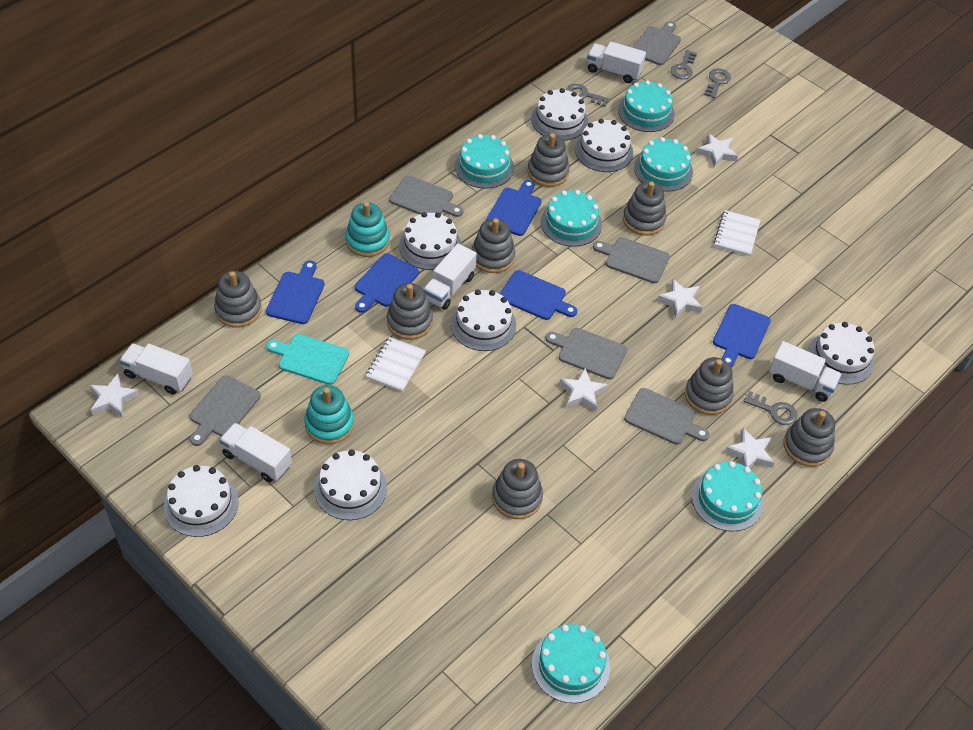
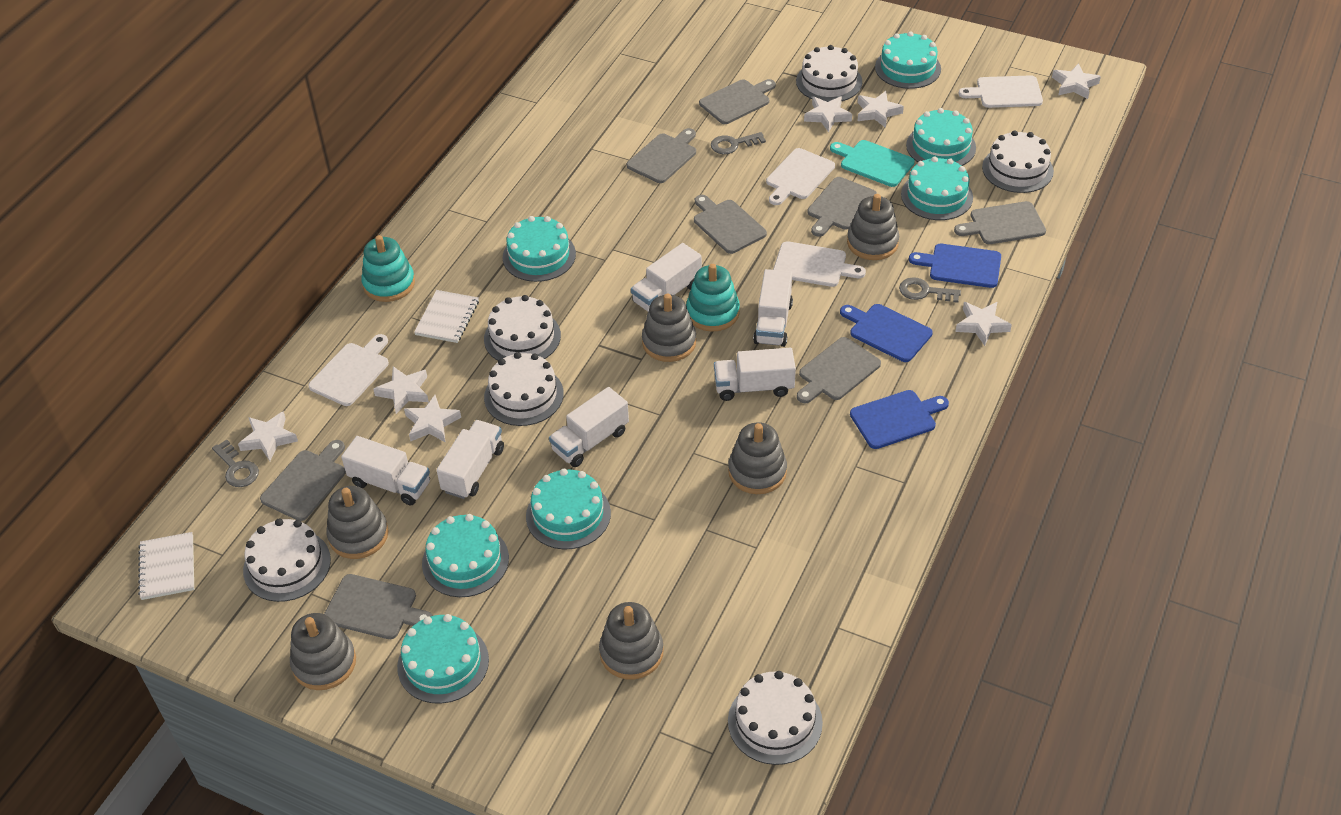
blue cutting board: 5 -> 3
grey cutting board: 6 -> 8
grey key: 4 -> 3
grey stacking toy: 8 -> 6
turquoise cake: 6 -> 7
white cake: 7 -> 6
white cutting board: 0 -> 4
white star: 5 -> 7
white truck: 5 -> 6

